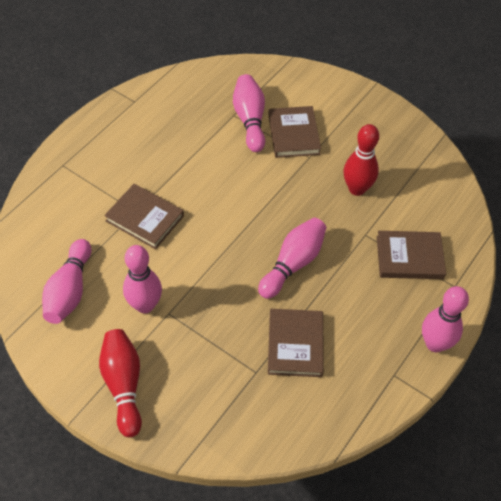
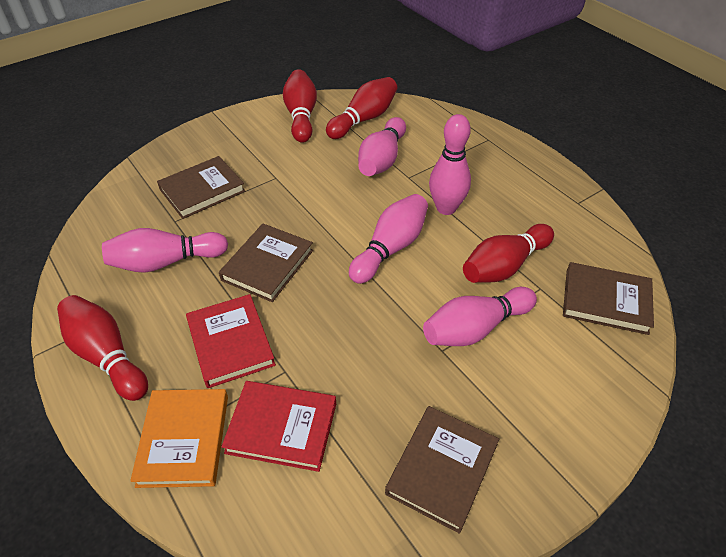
orange book: 0 -> 1
red book: 0 -> 2
red bowling pin: 2 -> 4

